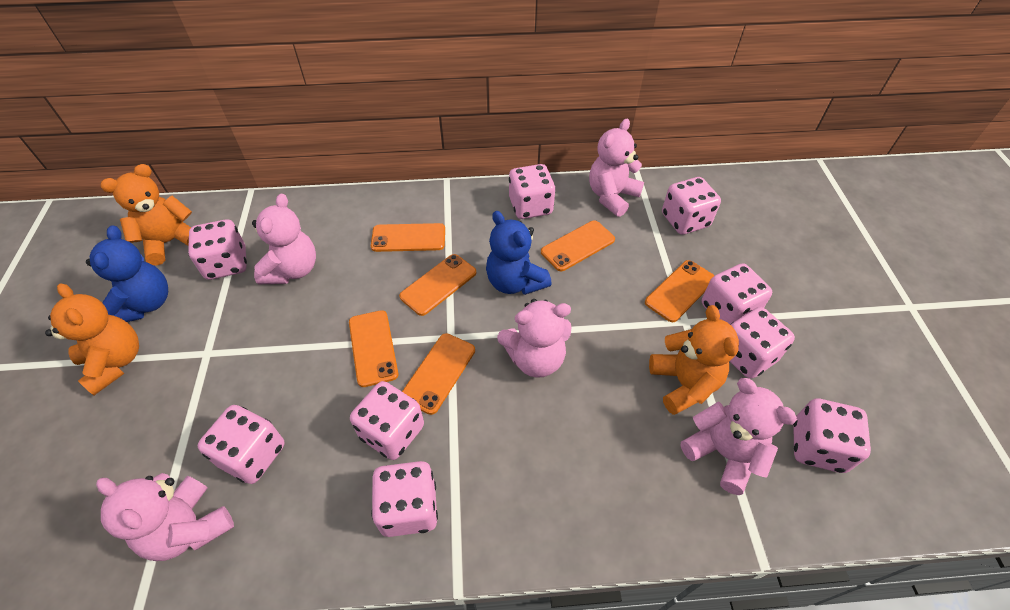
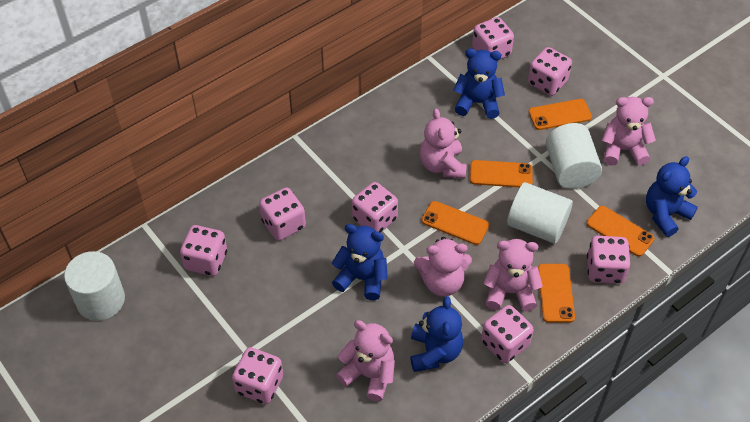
blue teddy bear: 2 -> 4
orange phone: 6 -> 5
orange teddy bear: 3 -> 0
pink dice: 9 -> 8
white cylinder: 0 -> 3

